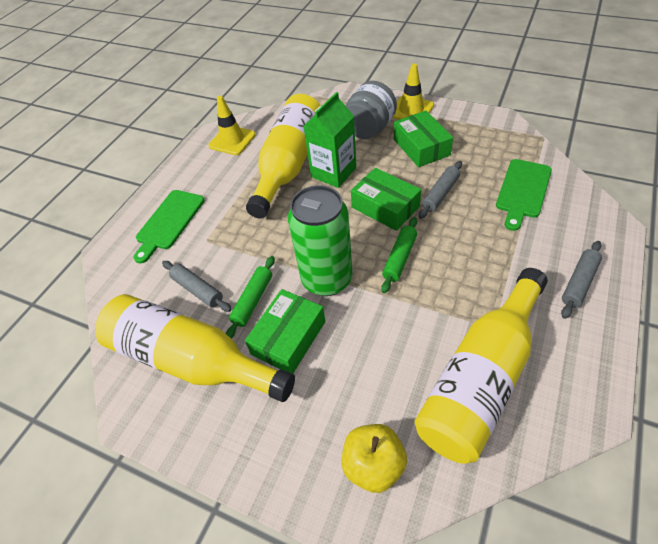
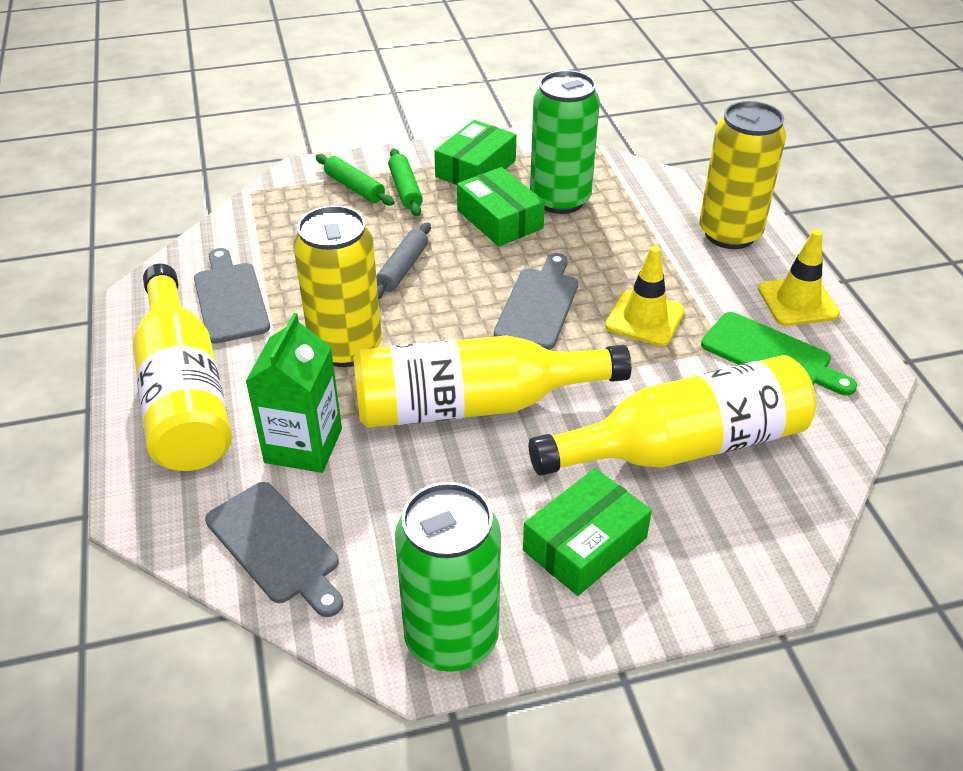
green can: 1 -> 2
green cutting board: 2 -> 1
grey cutting board: 0 -> 3
grey jar: 1 -> 0
grey rolling pin: 3 -> 1
yellow apple: 1 -> 0
yellow can: 0 -> 2

